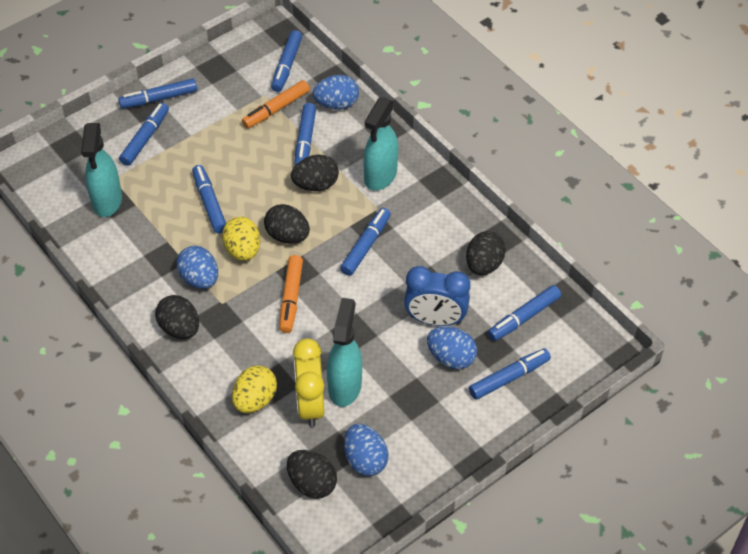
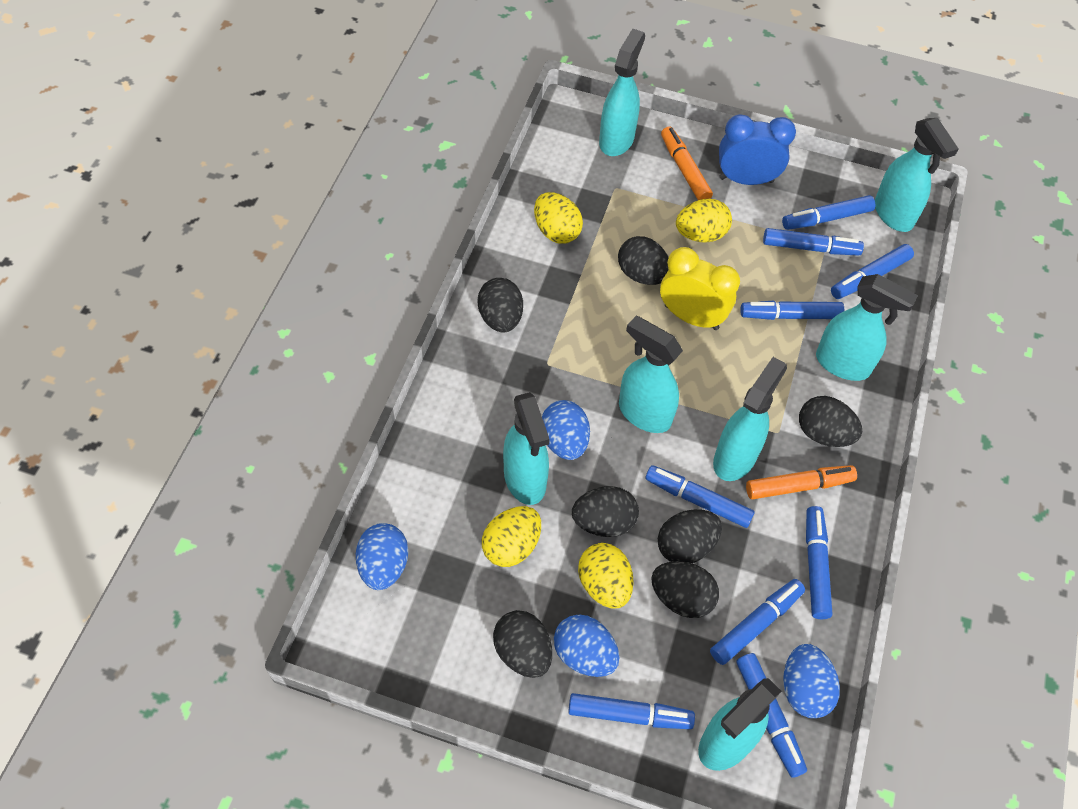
black egg: 5 -> 7
blue marker: 8 -> 9
turquoise spray bottle: 3 -> 7
yellow egg: 2 -> 4

